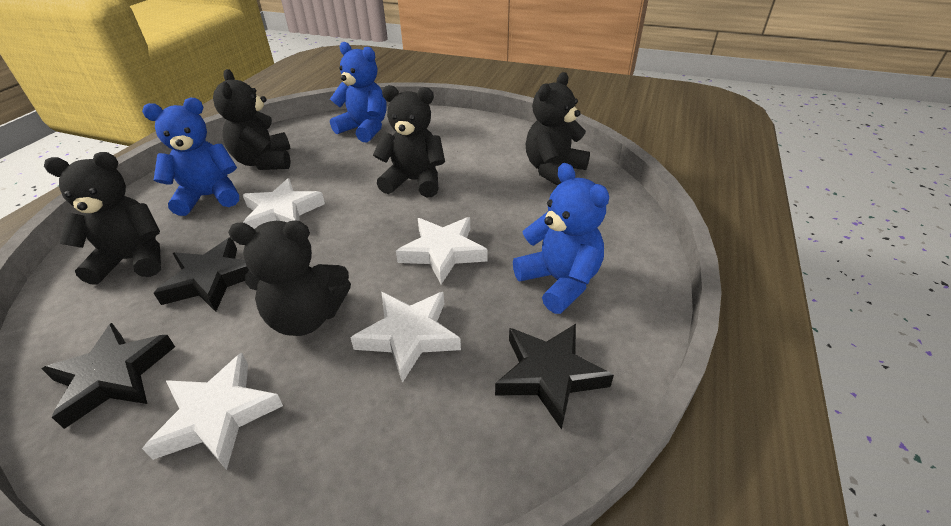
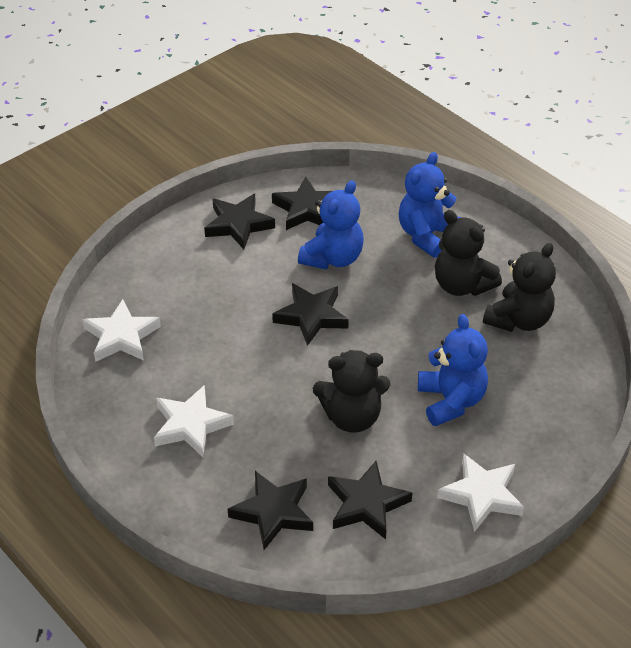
black star: 3 -> 5
black teddy bear: 5 -> 3
white star: 4 -> 3

